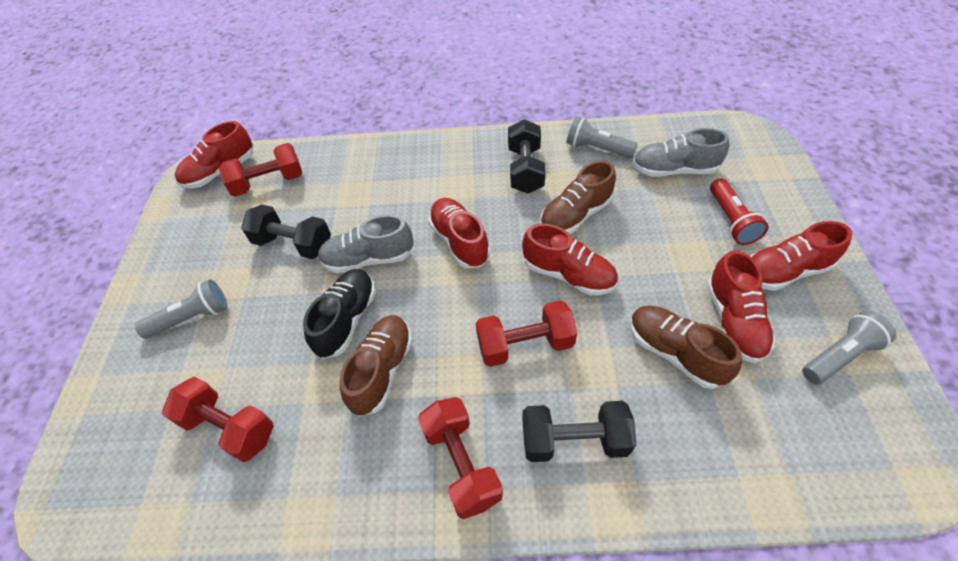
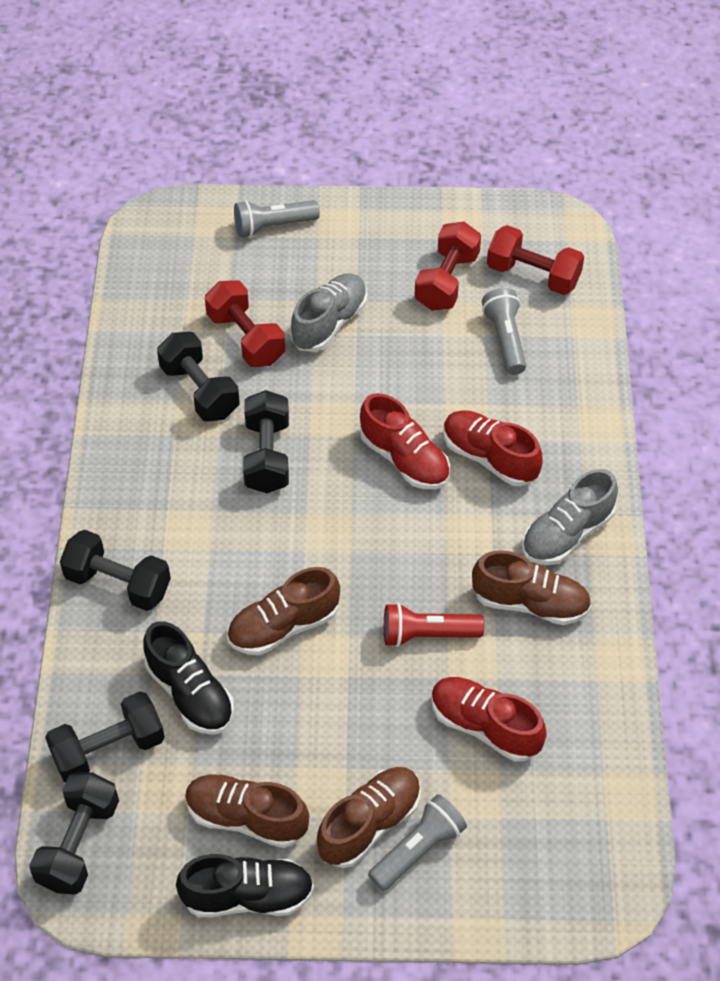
black dumbbell: 3 -> 5
black shoe: 1 -> 2
brown shoe: 3 -> 4
red dumbbell: 4 -> 3
red shoe: 5 -> 3

